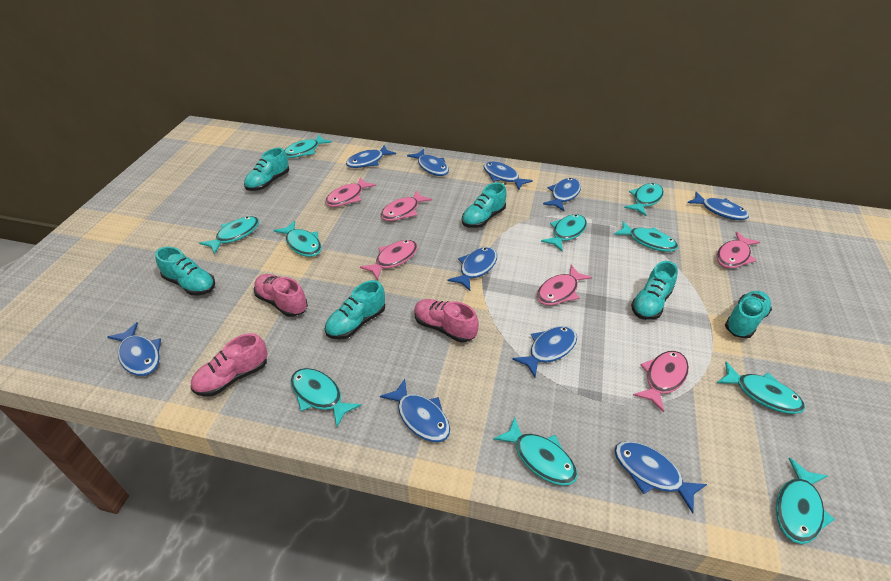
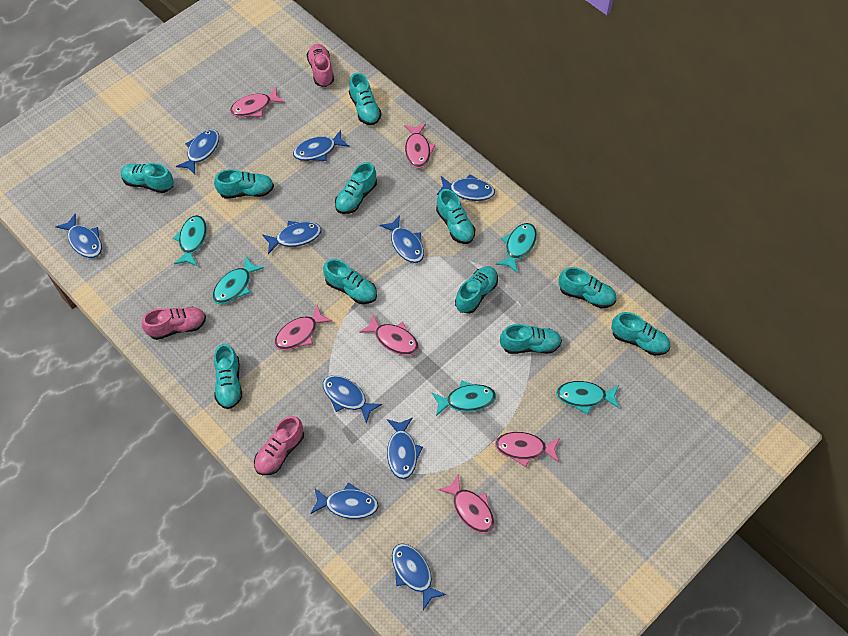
turquoise fish: 10 -> 5
turquoise shoe: 6 -> 11

